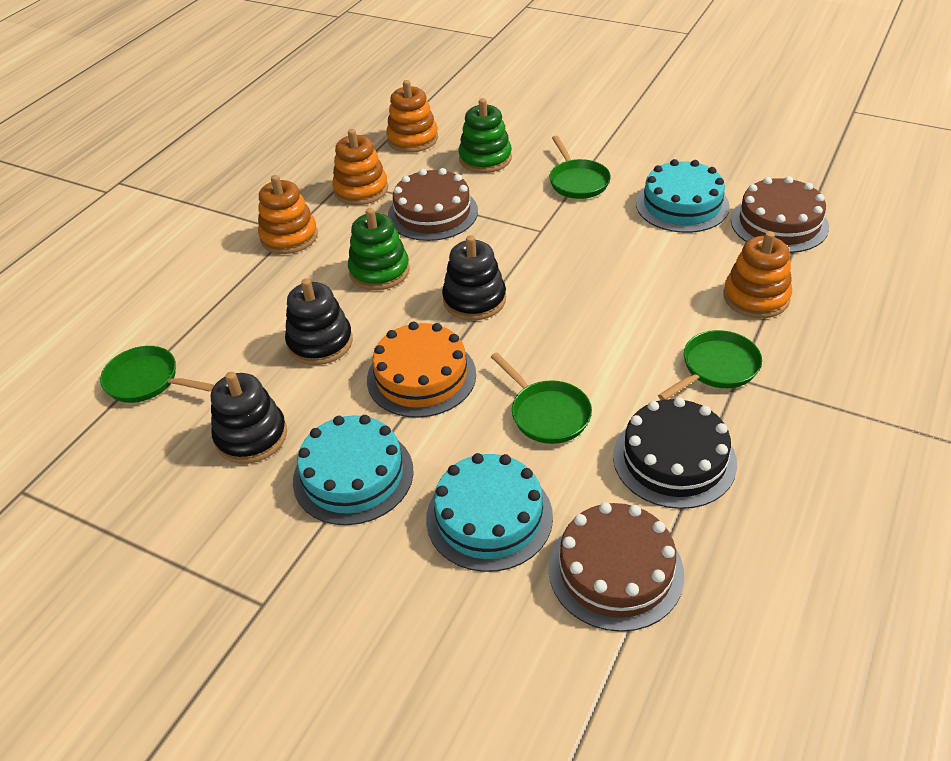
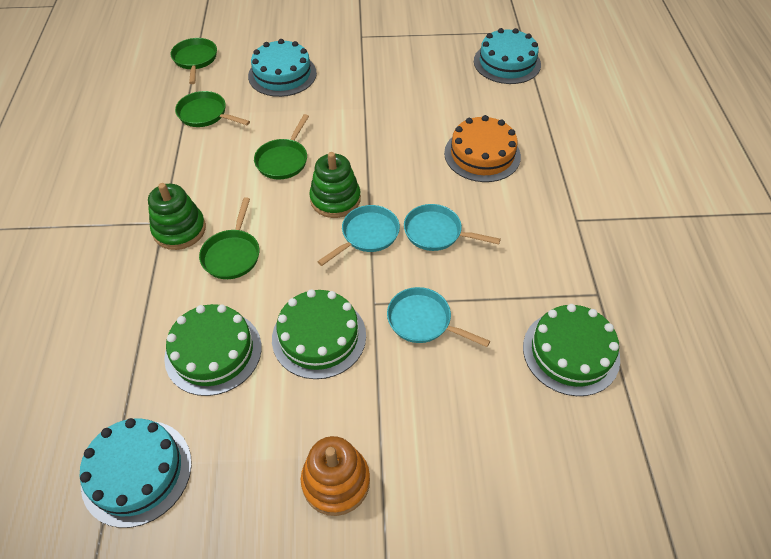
black cake: 1 -> 0
black stacking toy: 3 -> 0
brown cake: 3 -> 0
green cake: 0 -> 3
orange stacking toy: 4 -> 1
turquoise pan: 0 -> 3

